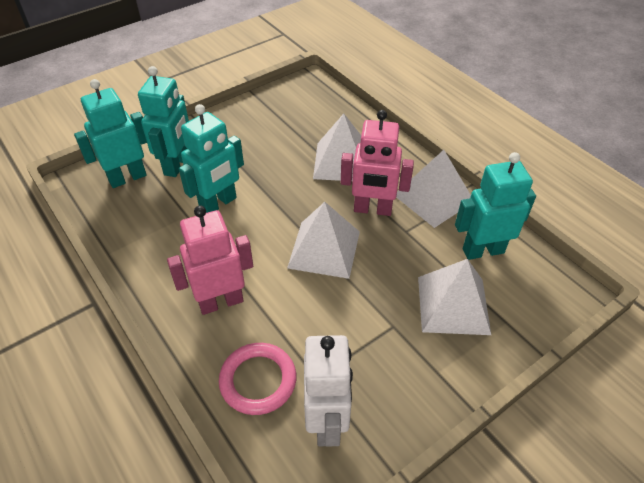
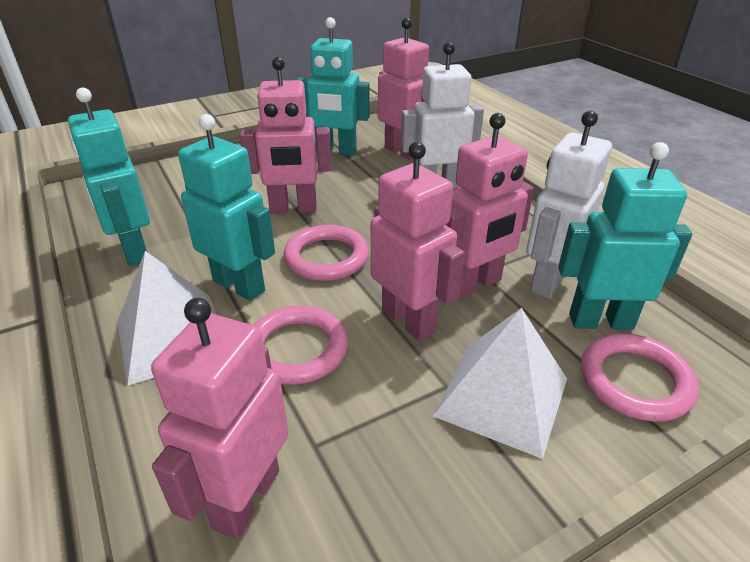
pink ring: 1 -> 3
pink robot: 2 -> 5
white pyramid: 4 -> 2
white robot: 1 -> 2

